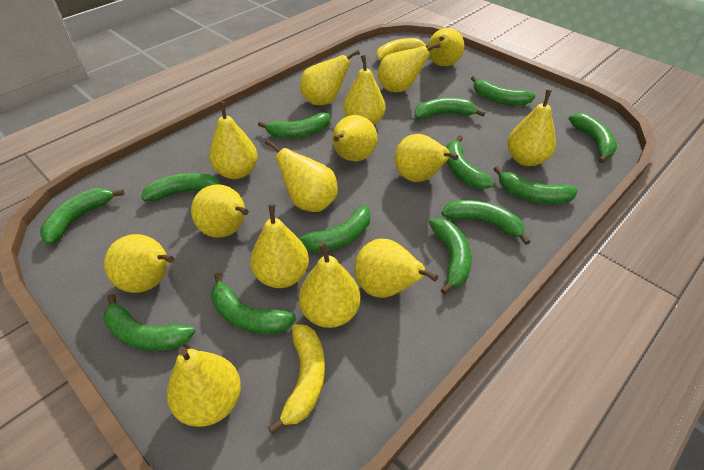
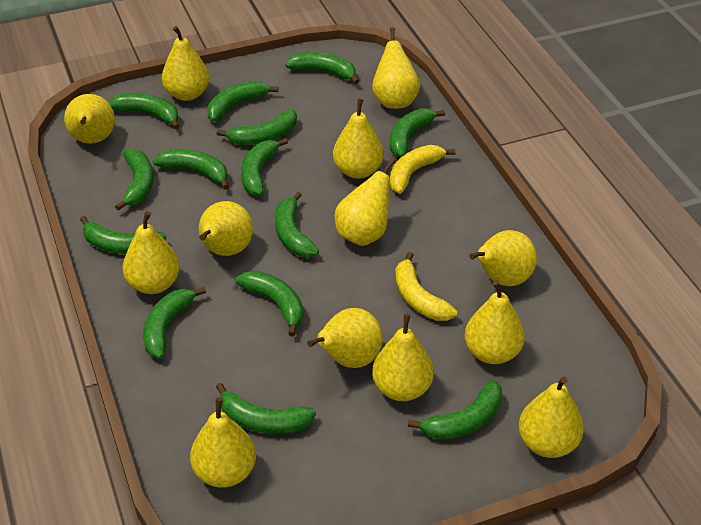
green banana: 13 -> 14
yellow pear: 15 -> 13

